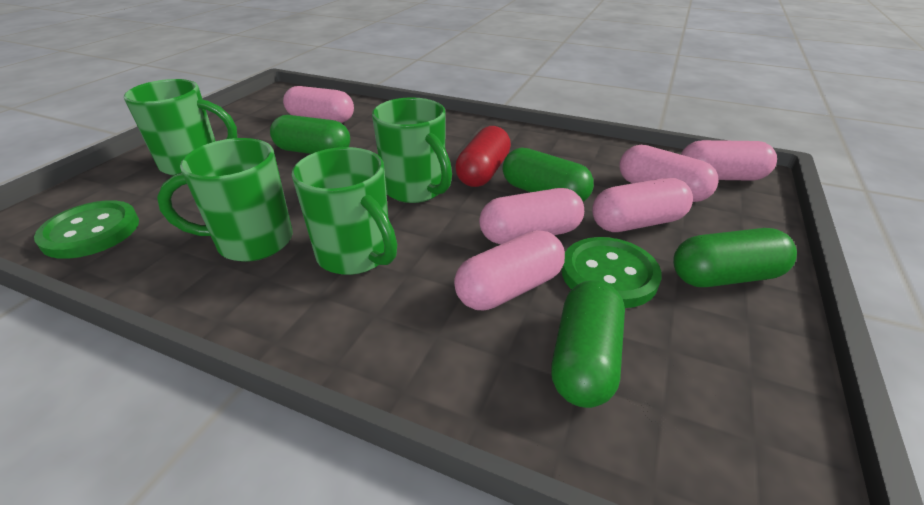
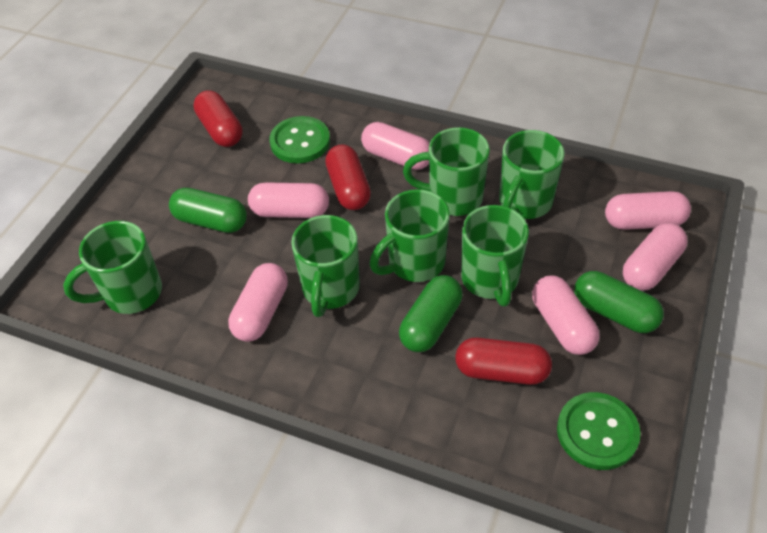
green capsule: 4 -> 3
green mug: 4 -> 6
red capsule: 1 -> 3

